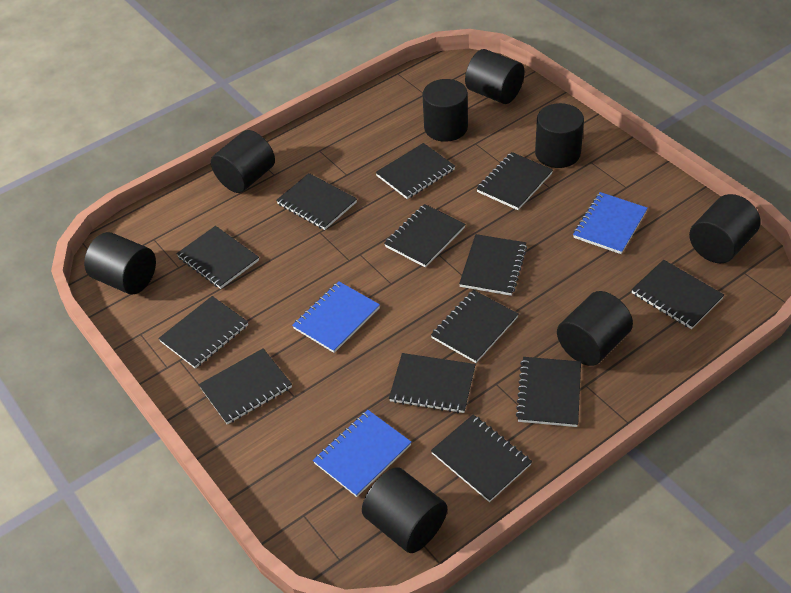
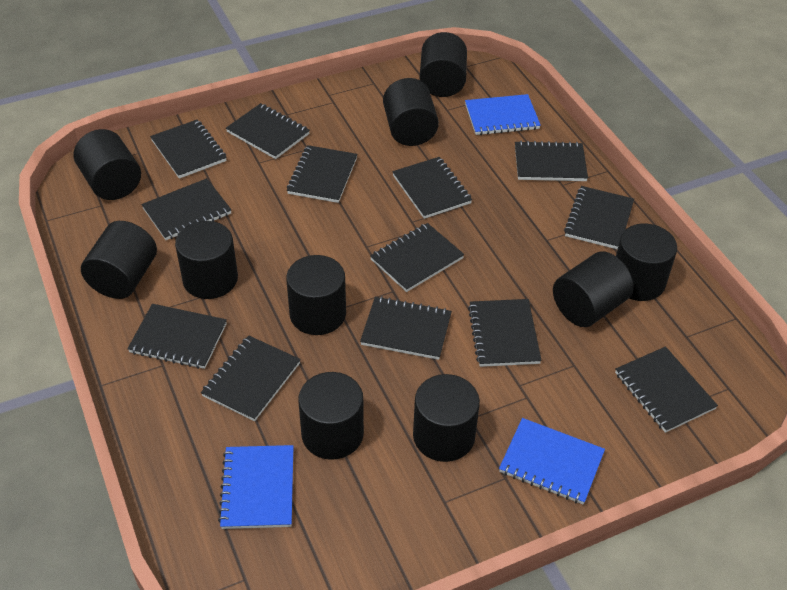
black cylinder: 8 -> 10

